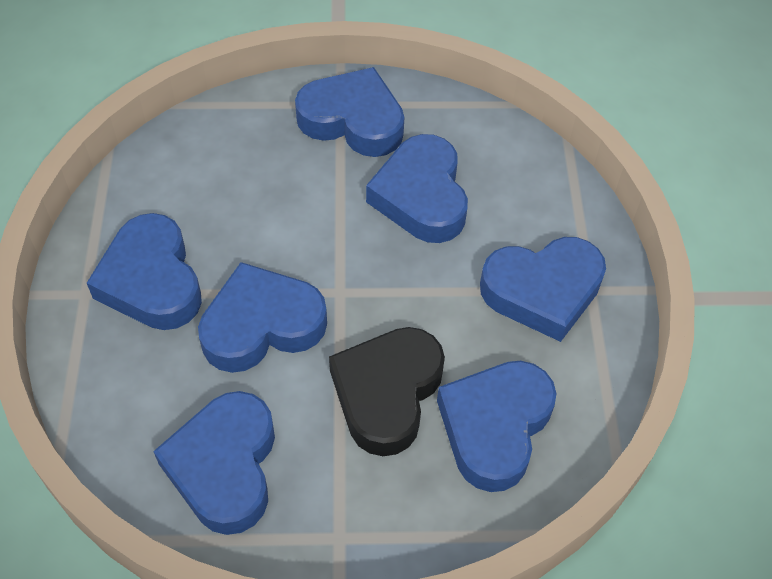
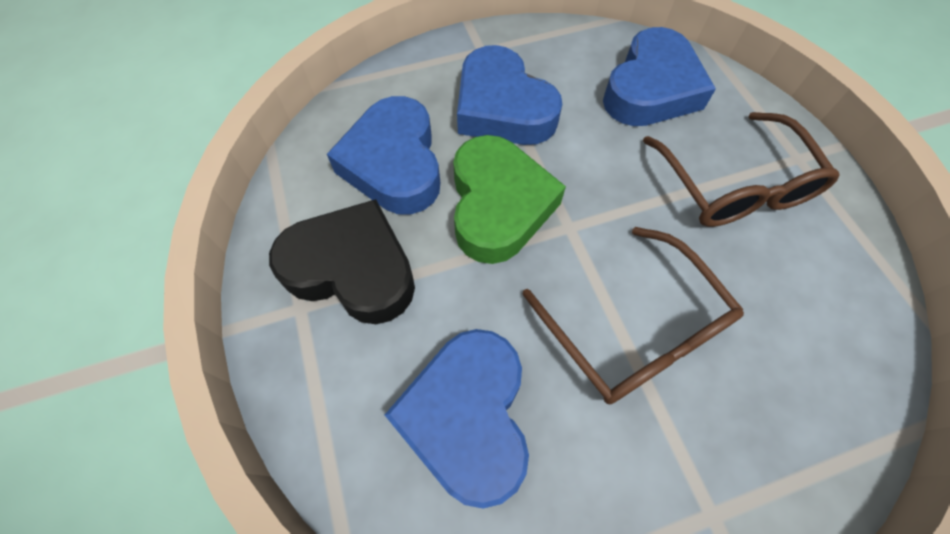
blue heart: 7 -> 4
brown glasses: 0 -> 2
green heart: 0 -> 1

